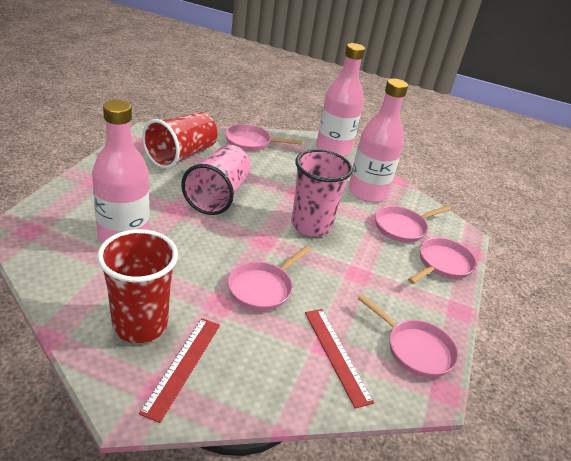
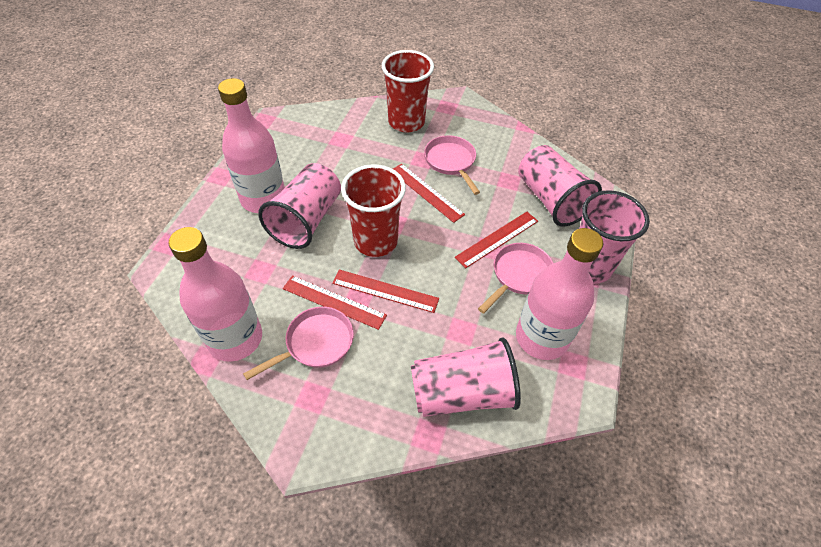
pink cup: 2 -> 4
pink pan: 5 -> 3
red ruler: 2 -> 4

